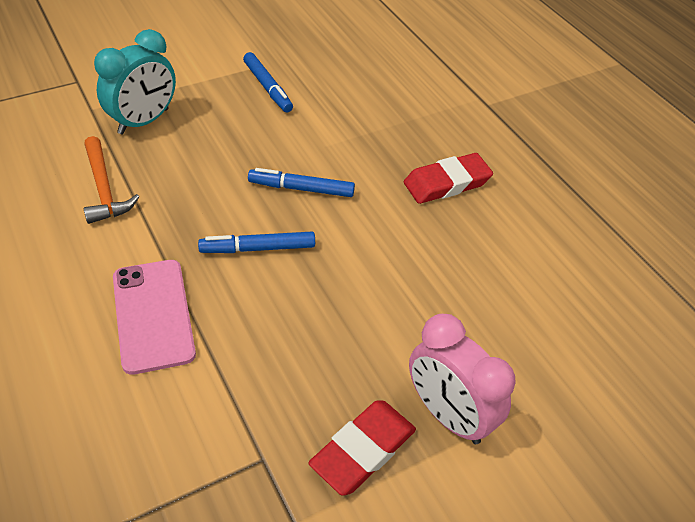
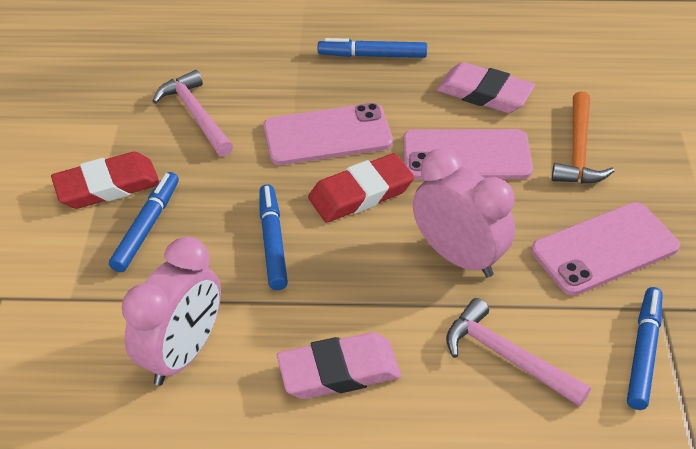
blue marker: 3 -> 4
pink clock: 1 -> 2
pink eraser: 0 -> 2
pink hammer: 0 -> 2
pink phone: 1 -> 3
turquoise clock: 1 -> 0

